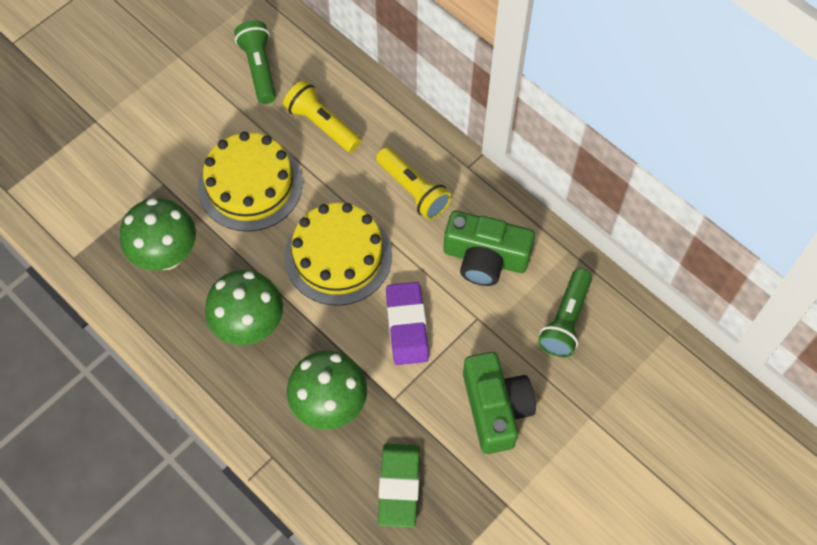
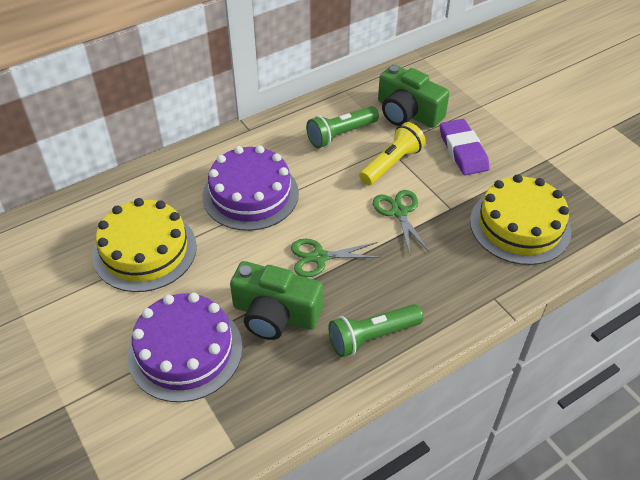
green eraser: 1 -> 0
green mushroom: 3 -> 0
green scissors: 0 -> 2
purple cake: 0 -> 2
yellow flashlight: 2 -> 1

